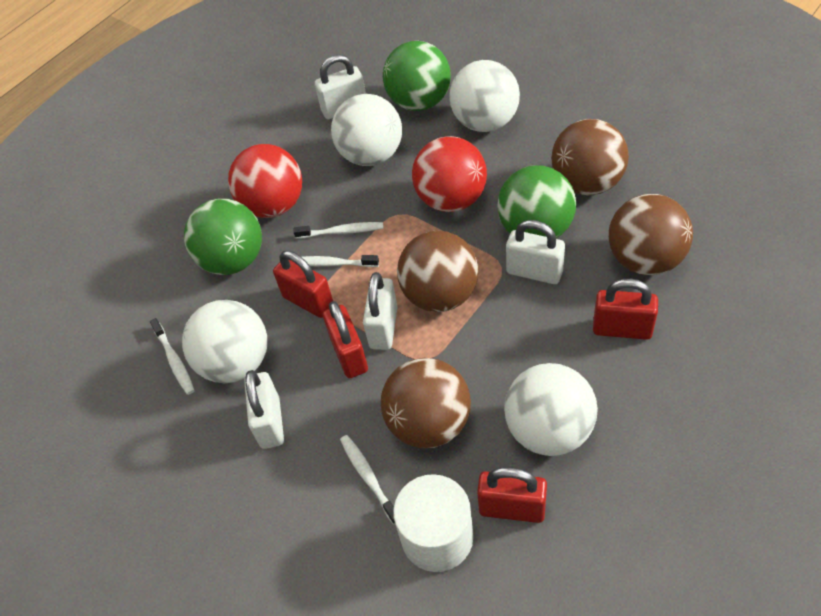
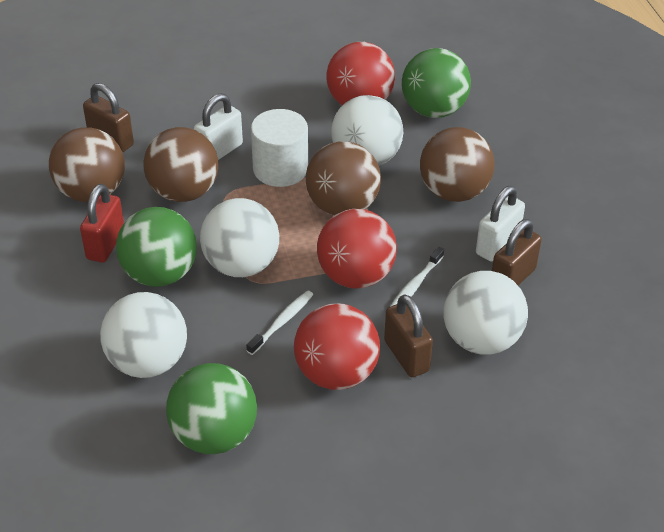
brown padlock: 0 -> 3
red ball: 2 -> 3
red padlock: 4 -> 1
white padlock: 4 -> 2
white toothbrush: 4 -> 2

